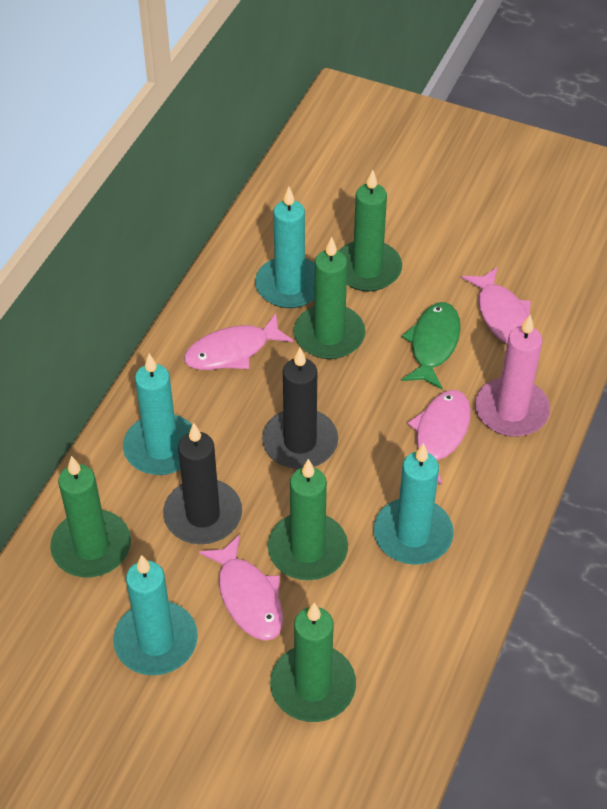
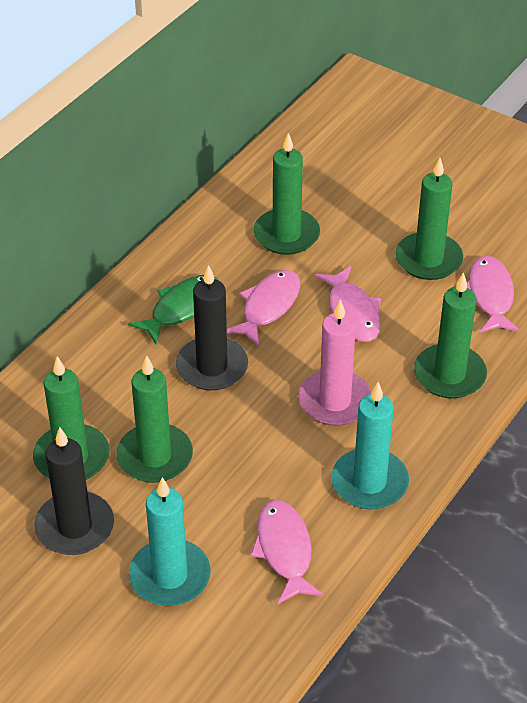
turquoise candle: 4 -> 2

